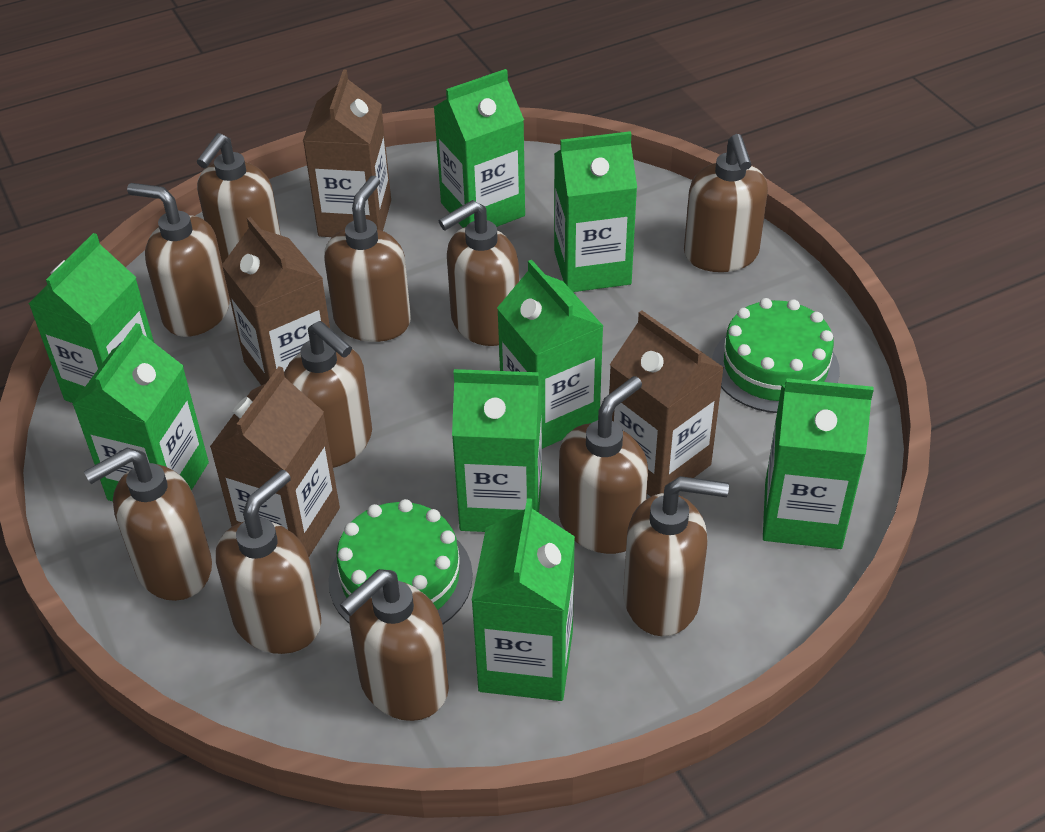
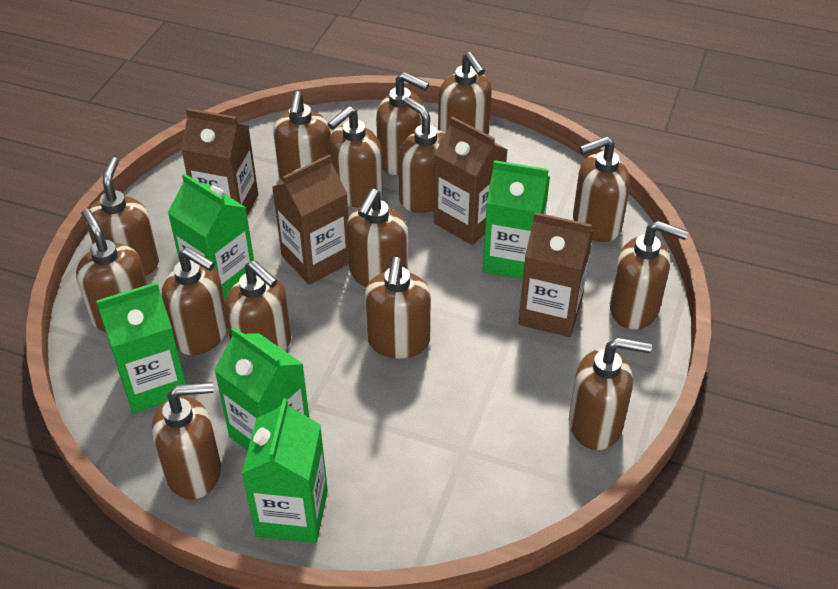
brown soap dispenser: 11 -> 15
green cake: 2 -> 0
green carton: 8 -> 5

